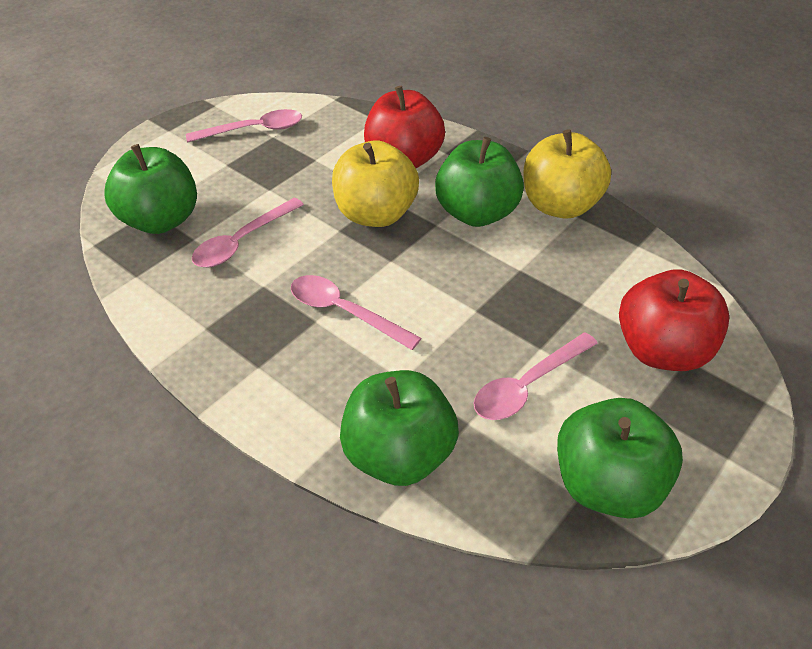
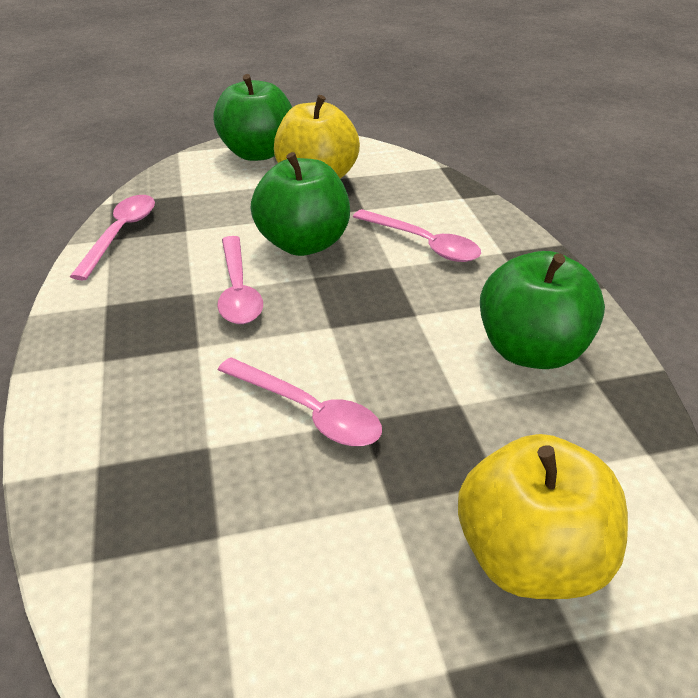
green apple: 4 -> 3
red apple: 2 -> 0

